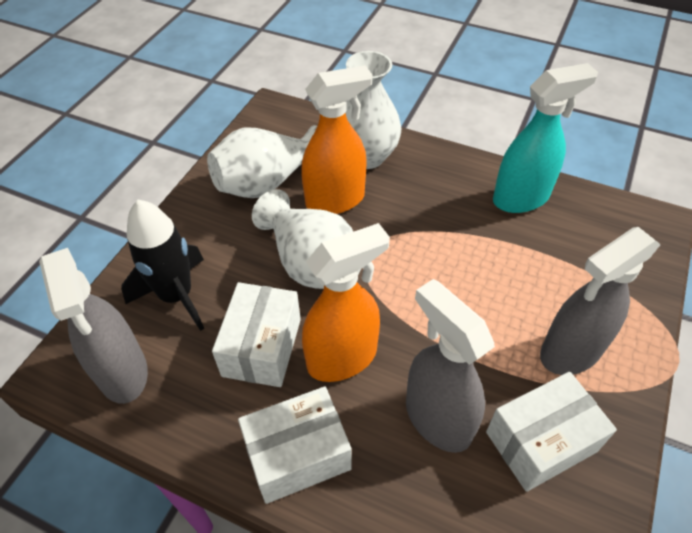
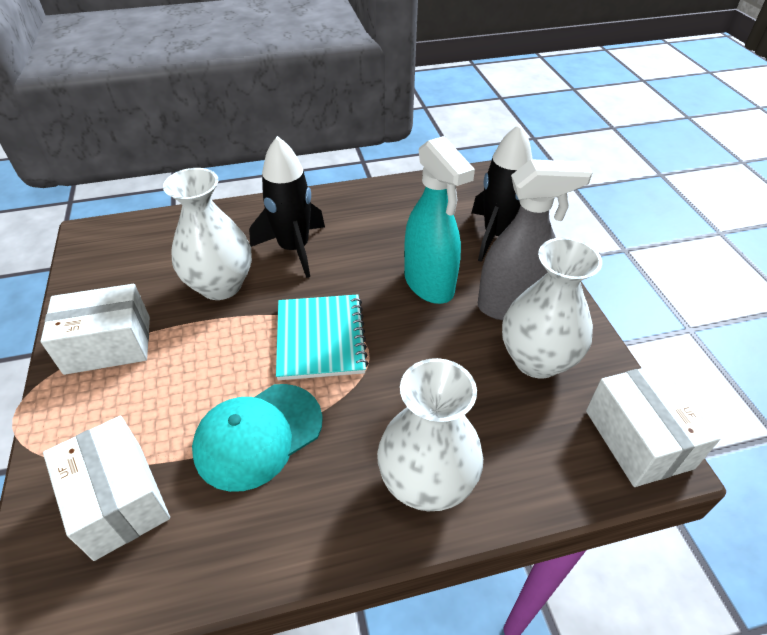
black rocket: 1 -> 2
grey spray bottle: 3 -> 1
orange spray bottle: 2 -> 0
turquoise cap: 0 -> 1
turquoise notebook: 0 -> 1

